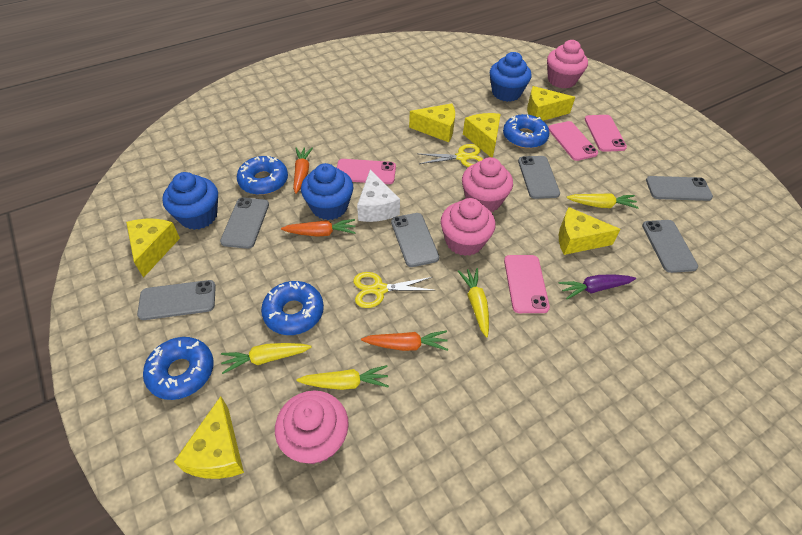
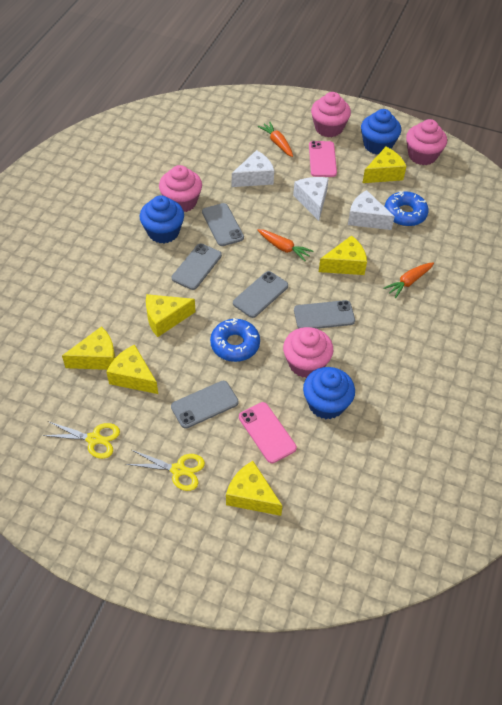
blue donut: 4 -> 2
grey phone: 6 -> 5
pink phone: 4 -> 2
purple carrot: 1 -> 0
white cheese: 1 -> 3
yellow carrot: 4 -> 0

